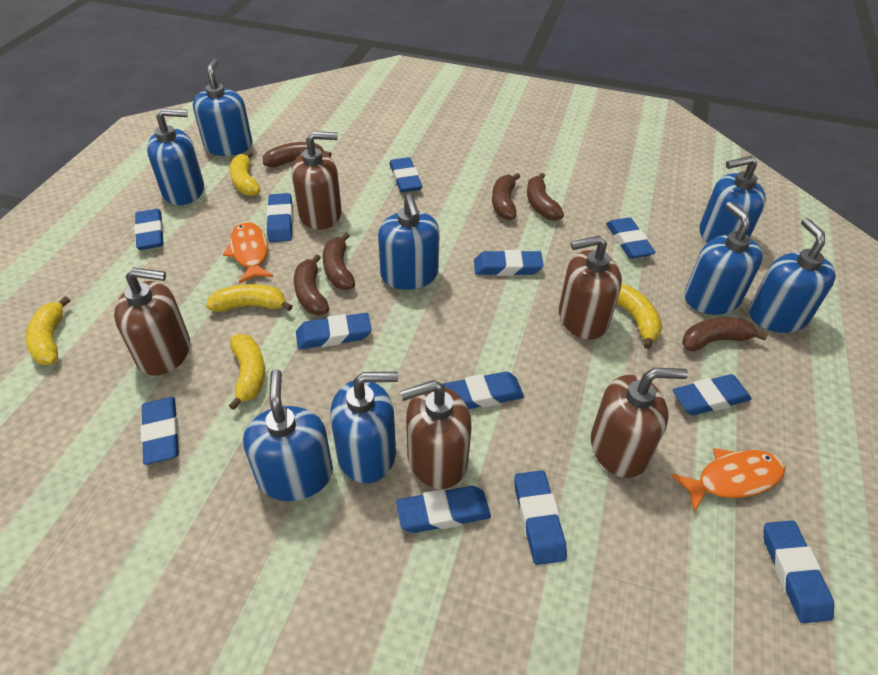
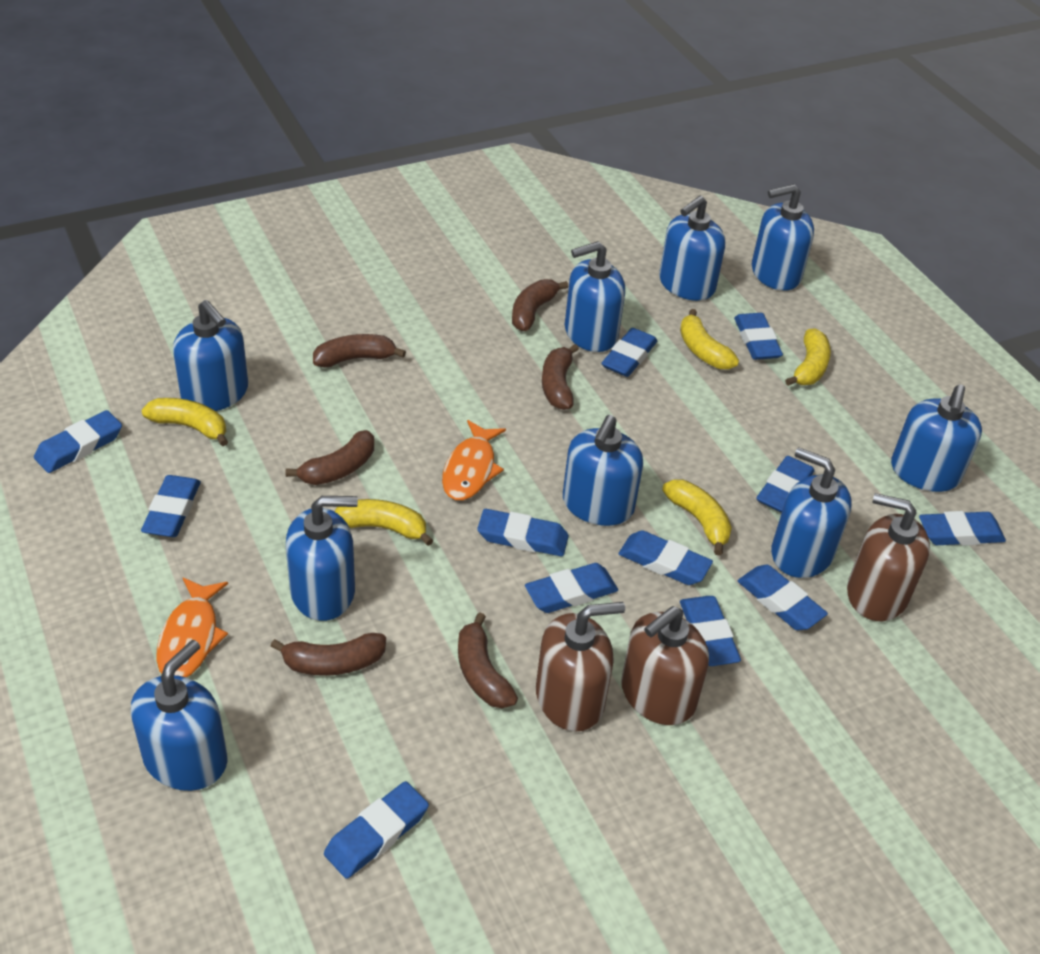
blue soap dispenser: 8 -> 9
brown soap dispenser: 5 -> 3

